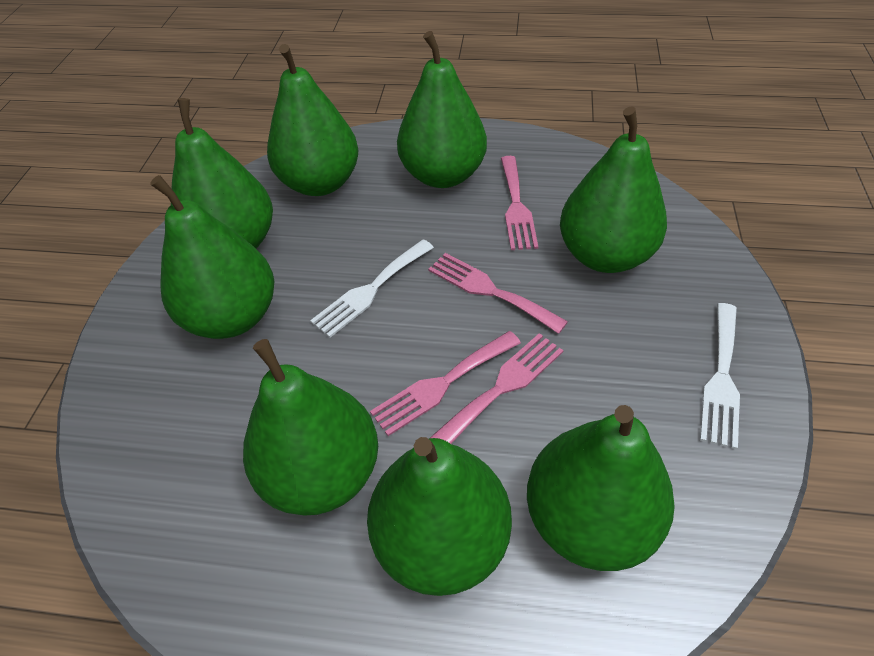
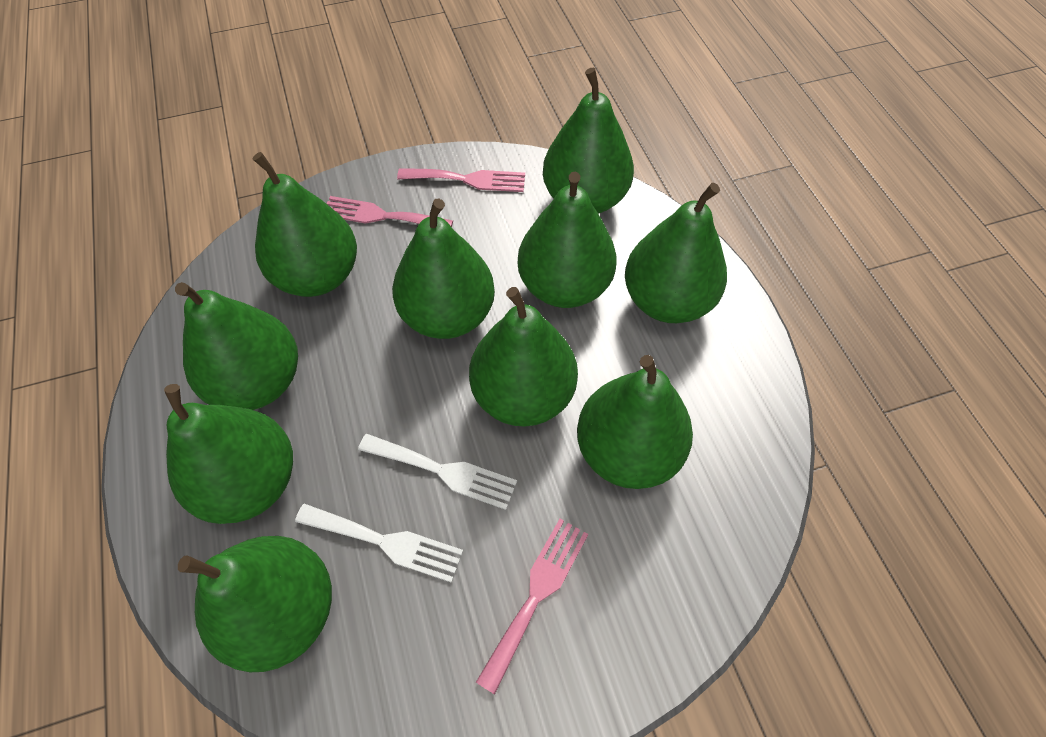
green pear: 8 -> 10
pink fork: 4 -> 3

